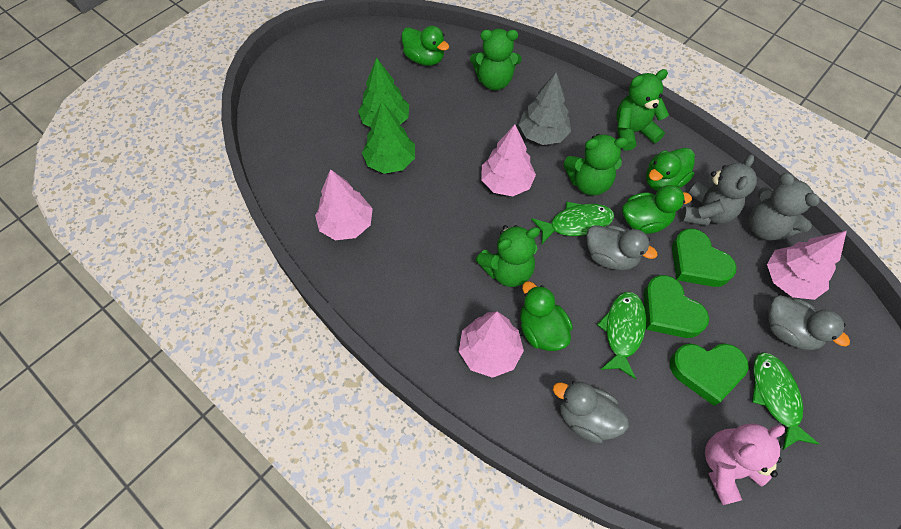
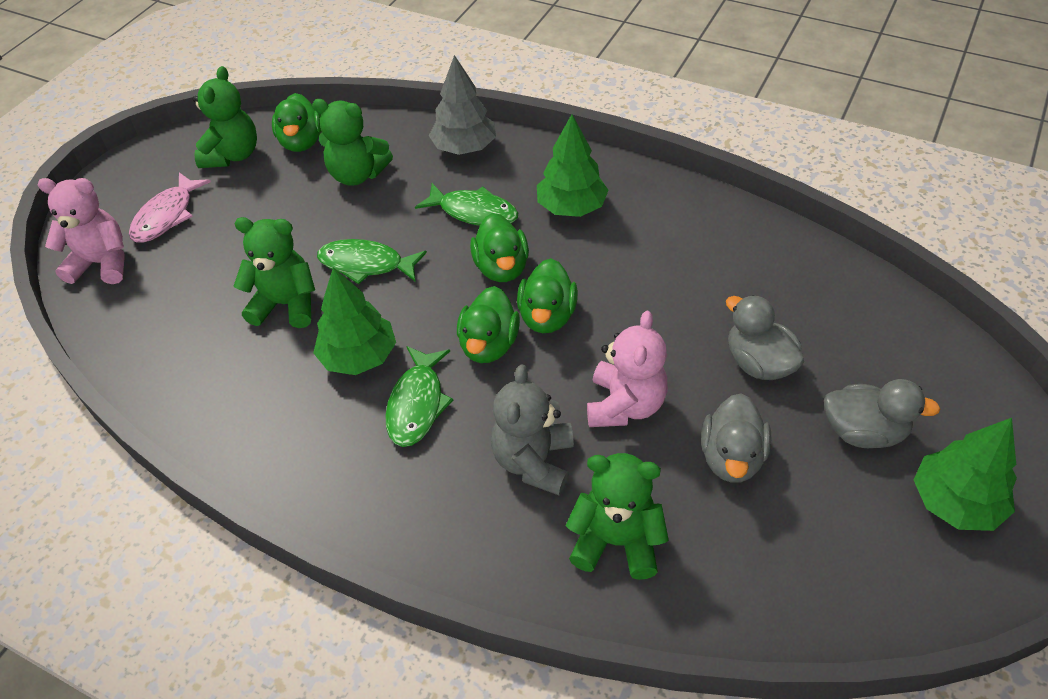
green heart: 3 -> 0
green tree: 2 -> 3
grey teddy bear: 2 -> 1
pink fish: 0 -> 1
pink teddy bear: 1 -> 2
pink tree: 4 -> 0

